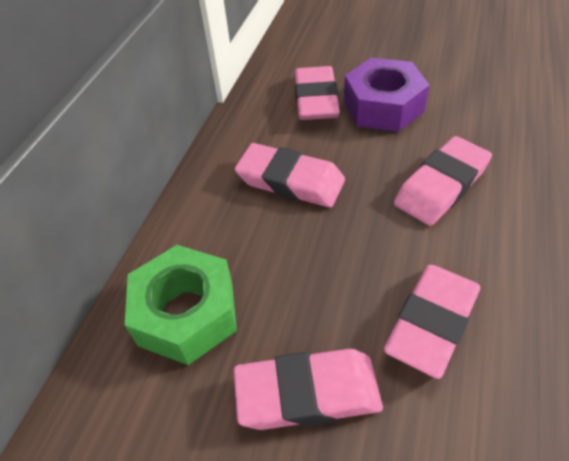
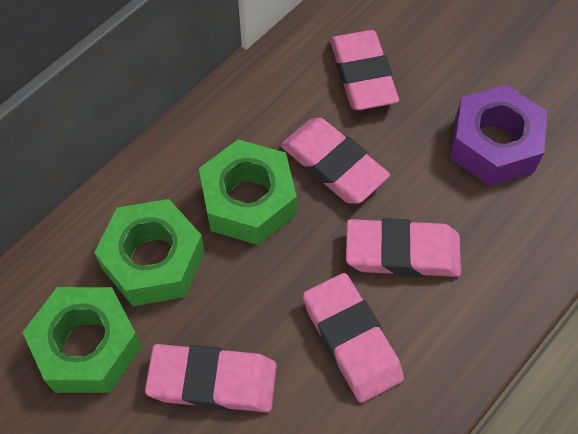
green nut: 1 -> 3

